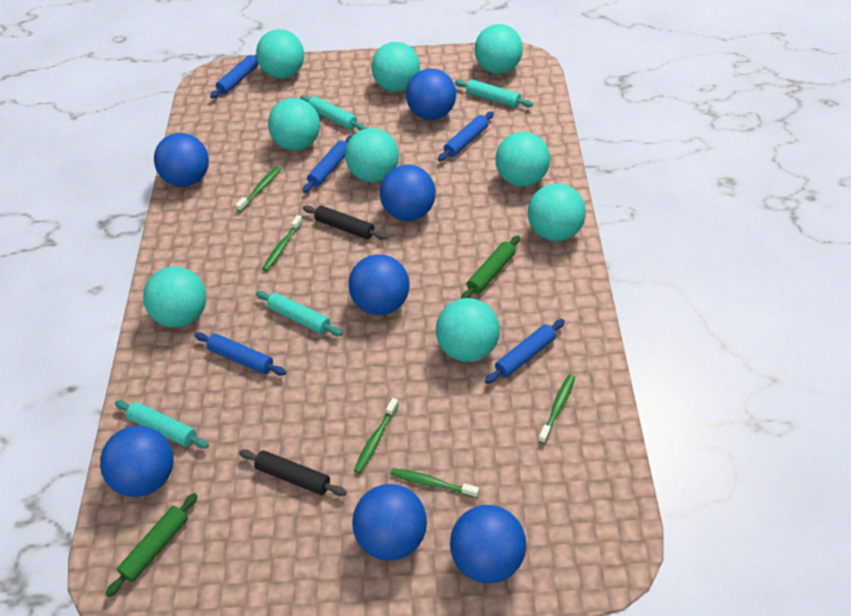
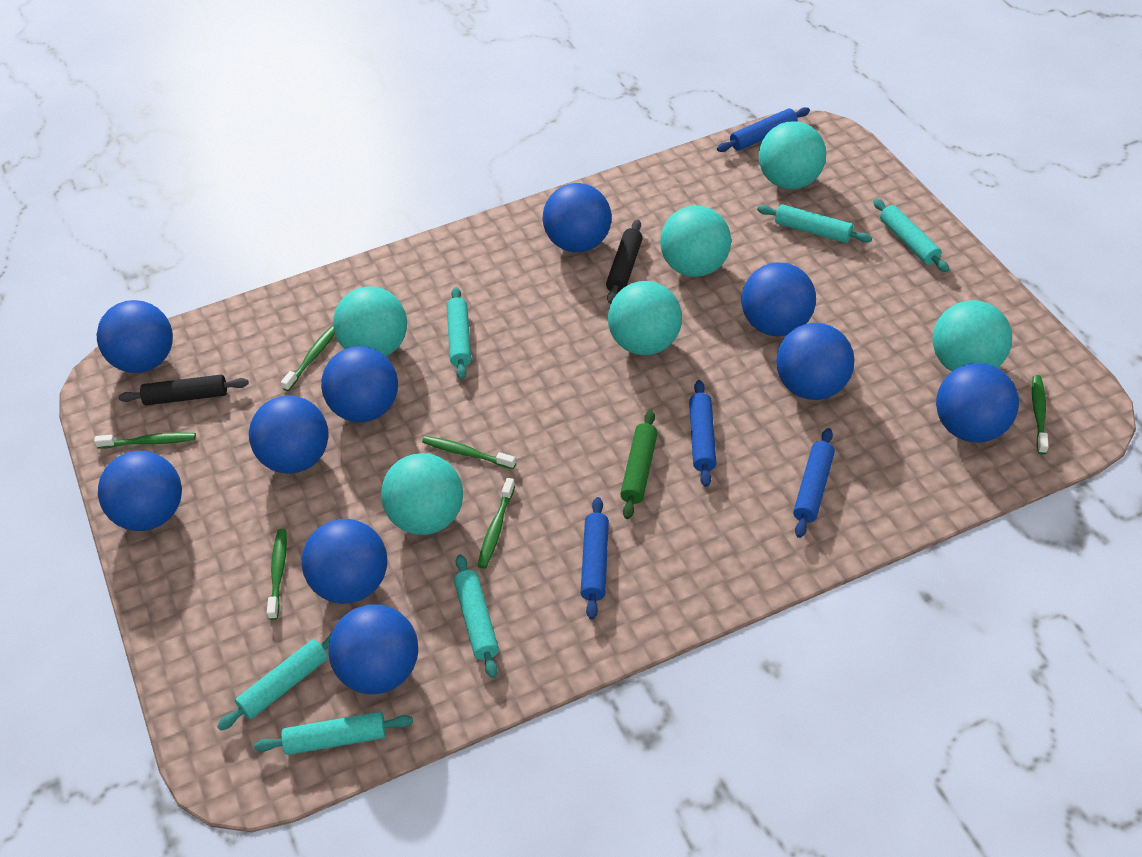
blue ball: 7 -> 10
blue rolling pin: 5 -> 4
green rolling pin: 2 -> 1
green toothbrush: 5 -> 6
turquoise ball: 9 -> 6
turquoise rolling pin: 4 -> 6

